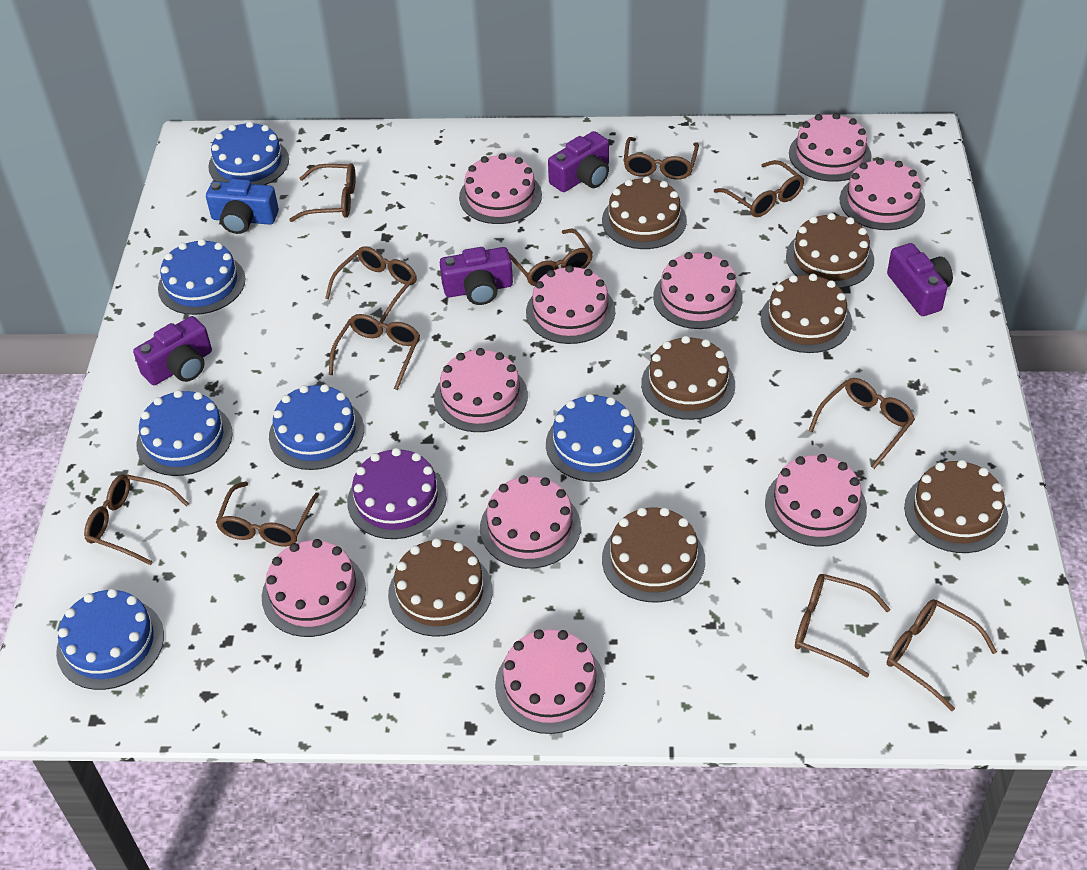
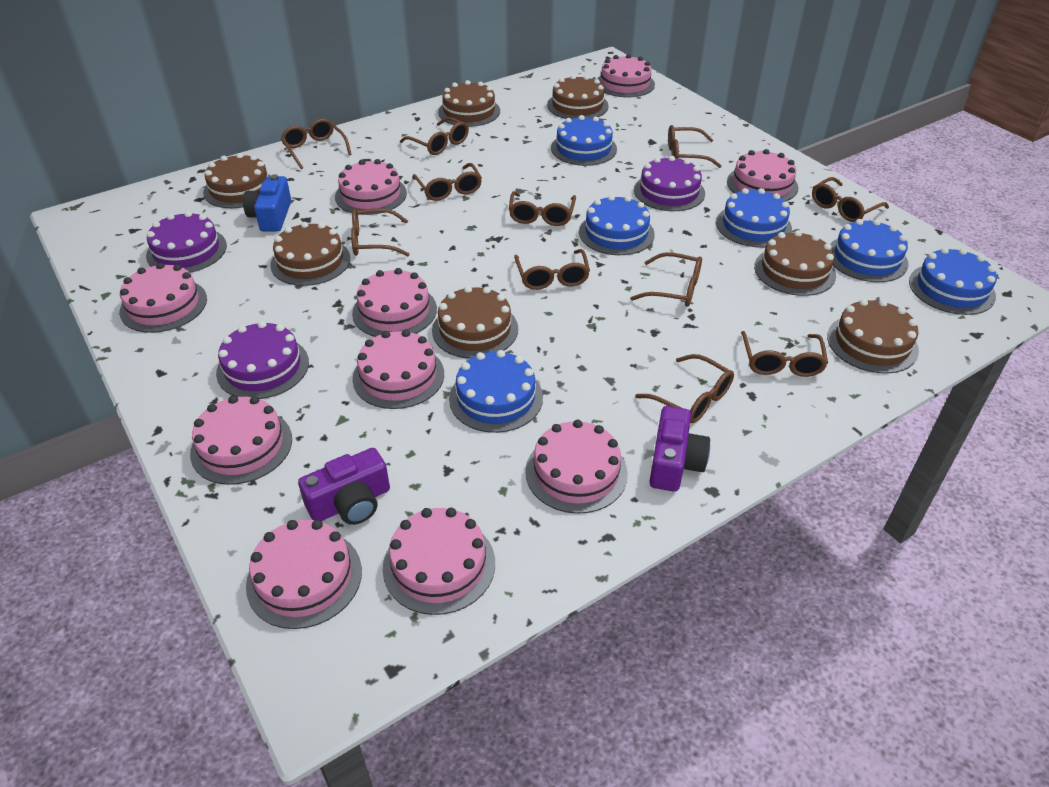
purple cake: 1 -> 3
purple camera: 4 -> 2

